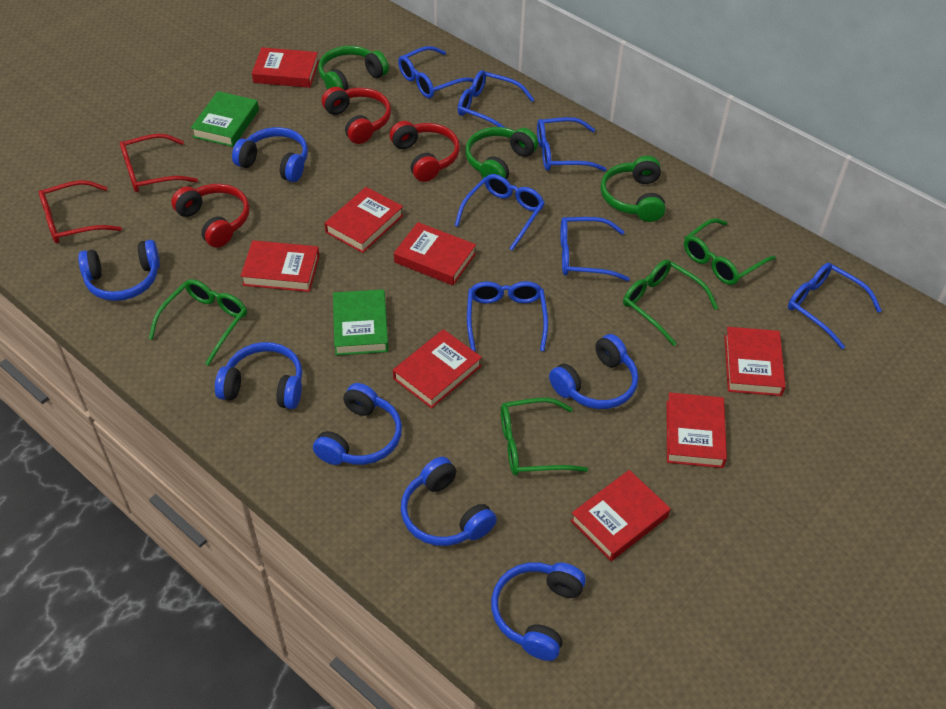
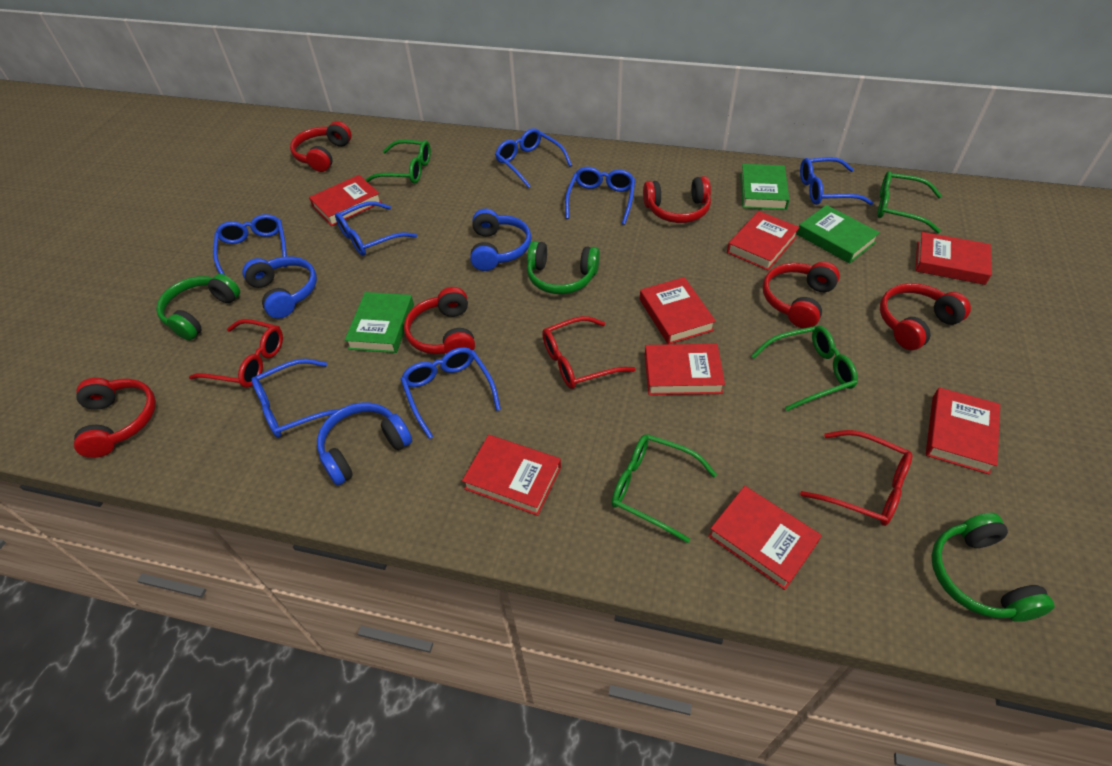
blue headphones: 7 -> 3
green book: 2 -> 3
red glasses: 2 -> 3
red headphones: 3 -> 6

